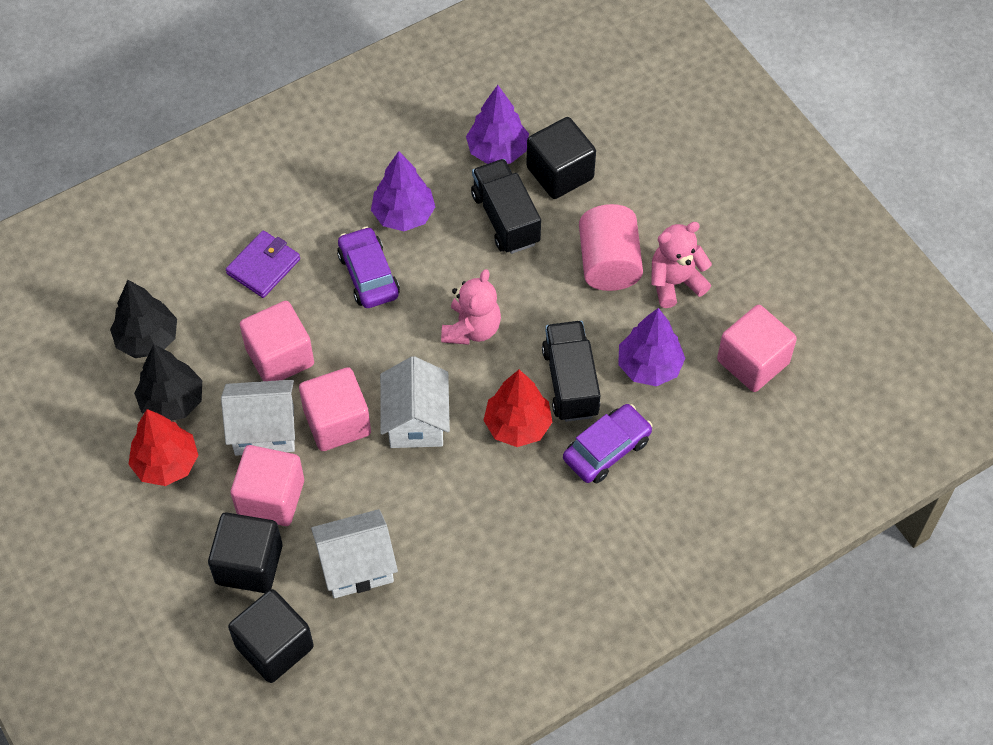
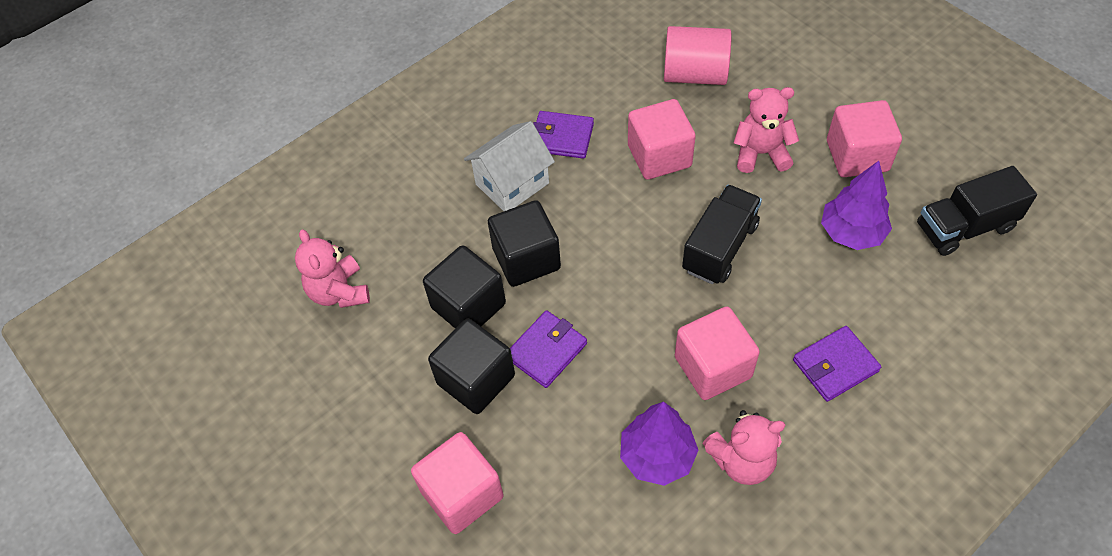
black tree: 2 -> 0
pink teddy bear: 2 -> 3
purple car: 2 -> 0
purple tree: 3 -> 2
purple wallet: 1 -> 3
red tree: 2 -> 0
white house: 3 -> 1

